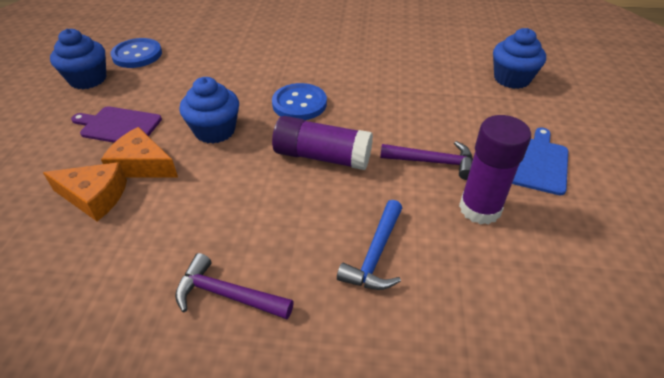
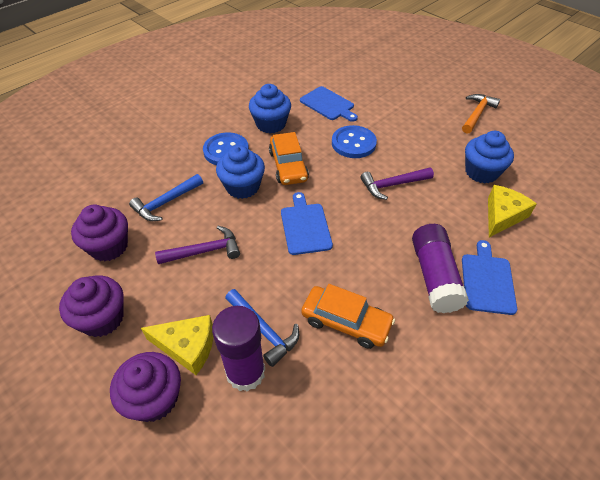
blue cutting board: 1 -> 3
blue hammer: 1 -> 2
orange car: 0 -> 2
orange cheese: 2 -> 0
orange hammer: 0 -> 1
purple cupcake: 0 -> 3
purple cutting board: 1 -> 0
yellow cheese: 0 -> 2

